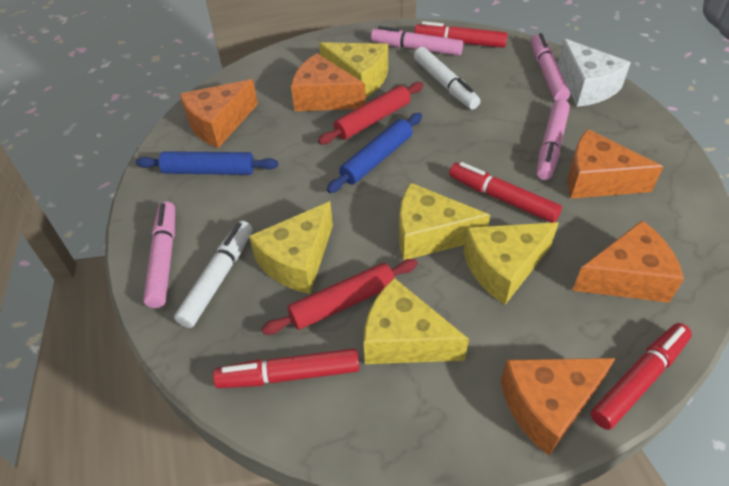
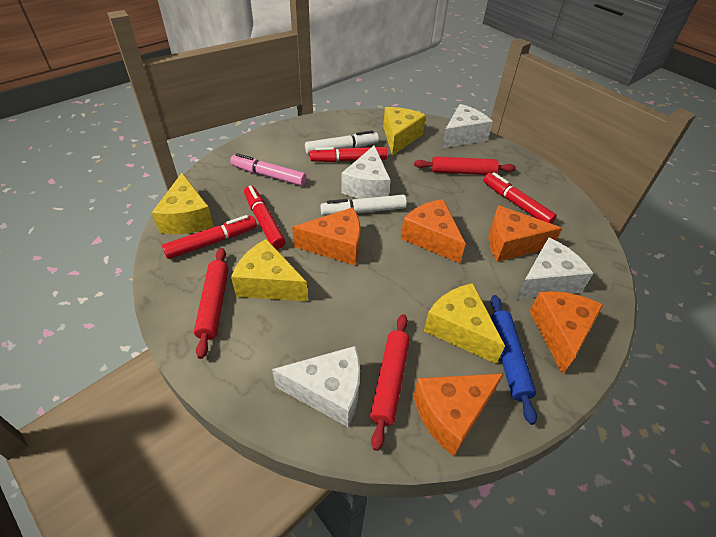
blue rolling pin: 2 -> 1
pink marker: 4 -> 1
red rolling pin: 2 -> 3
white cheese: 1 -> 4
yellow cheese: 5 -> 4

